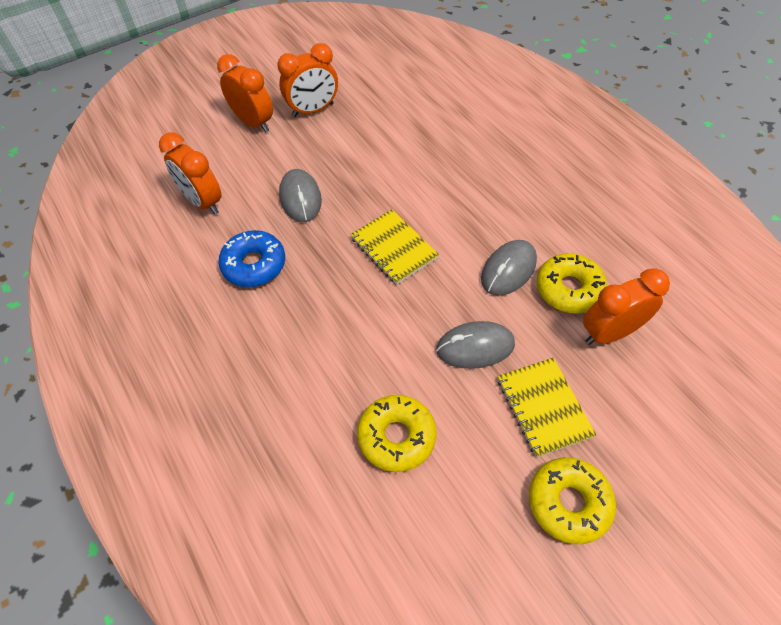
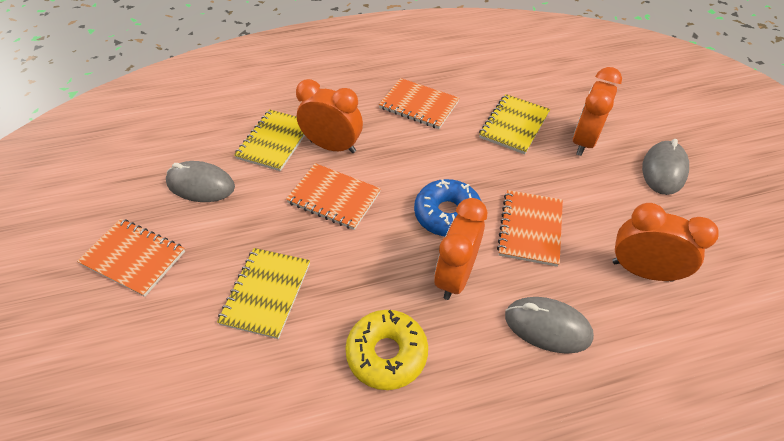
orange notebook: 0 -> 4
yellow donut: 3 -> 1
yellow notebook: 2 -> 3

